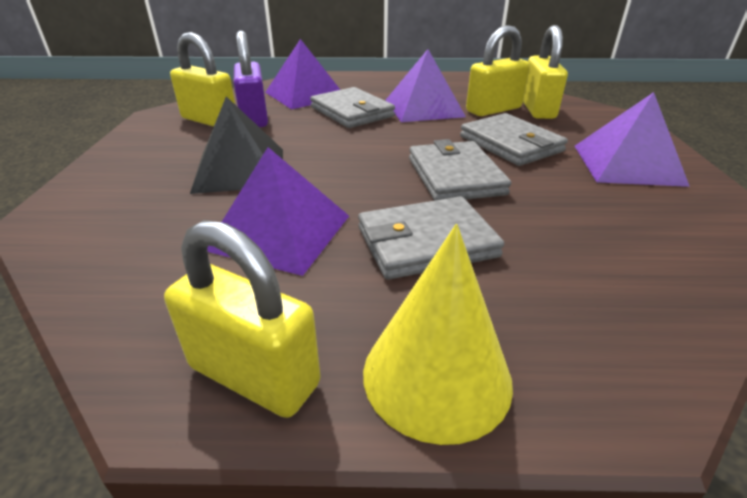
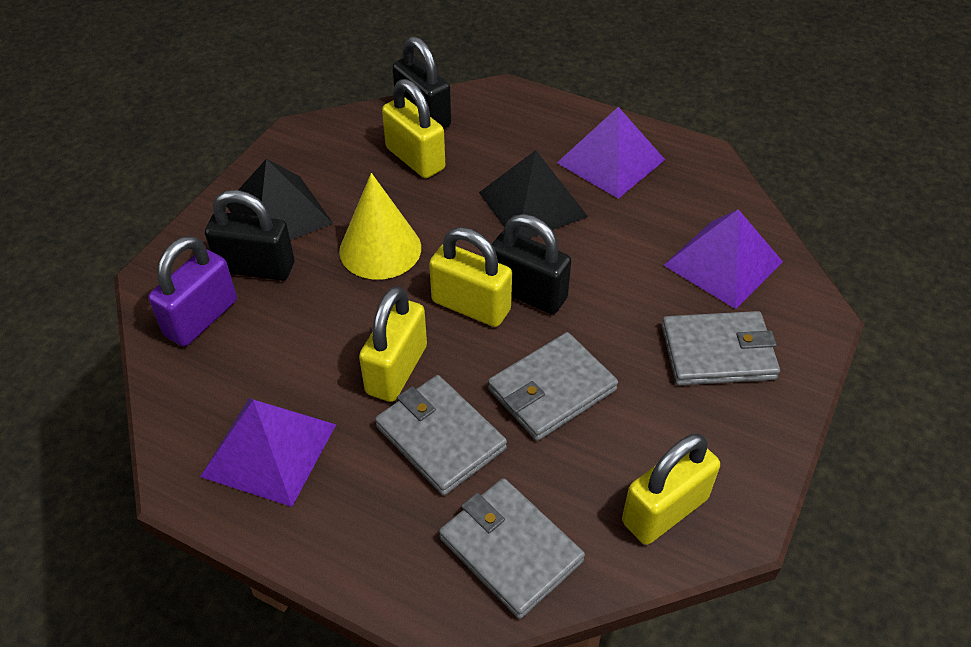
black padlock: 0 -> 3
black pyramid: 1 -> 2
purple pyramid: 4 -> 3

